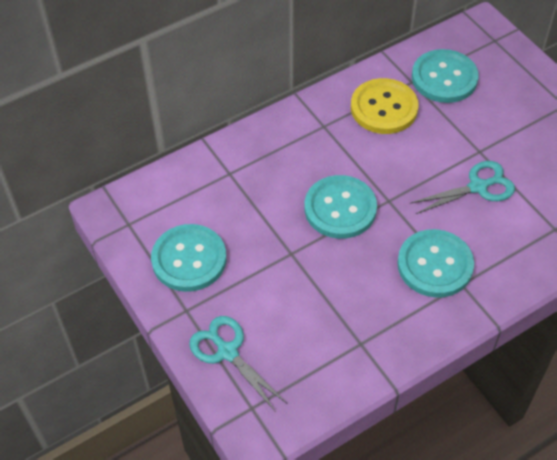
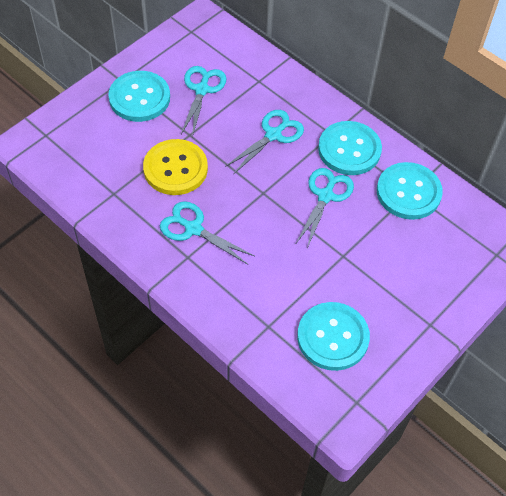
turquoise scissors: 2 -> 4

